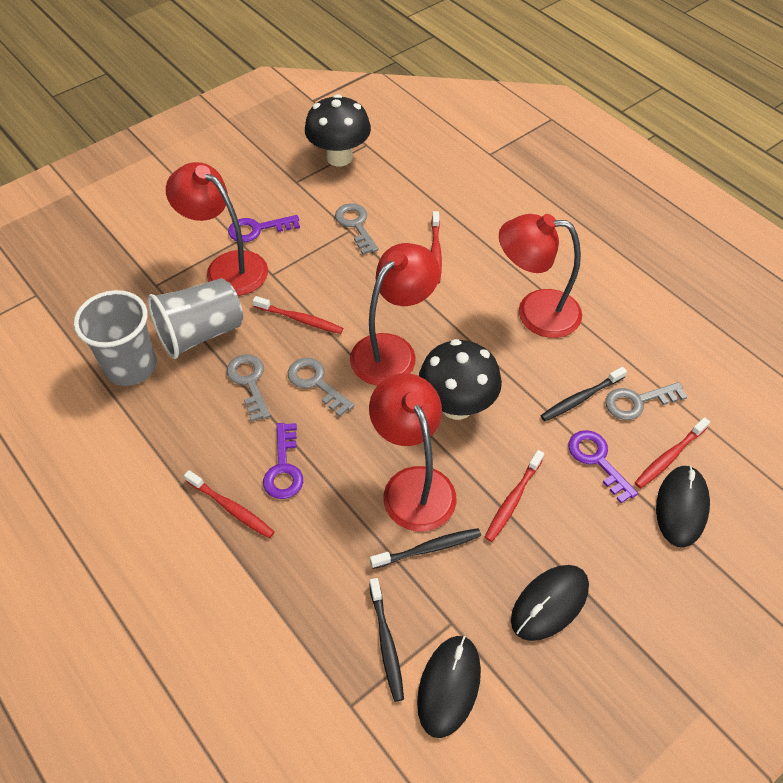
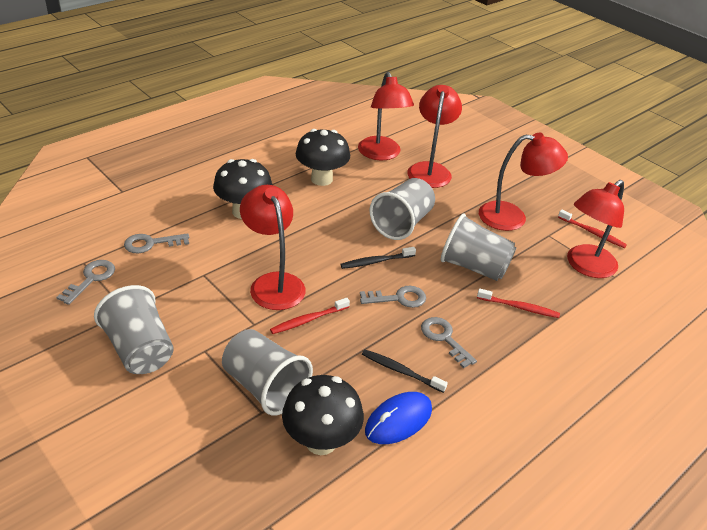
black mouse: 3 -> 0
black mushroom: 2 -> 3
black toothbrush: 3 -> 2
blue mouse: 0 -> 1
grey cup: 2 -> 4
purple key: 3 -> 0
red lamp: 4 -> 5
red toothbrush: 5 -> 3

